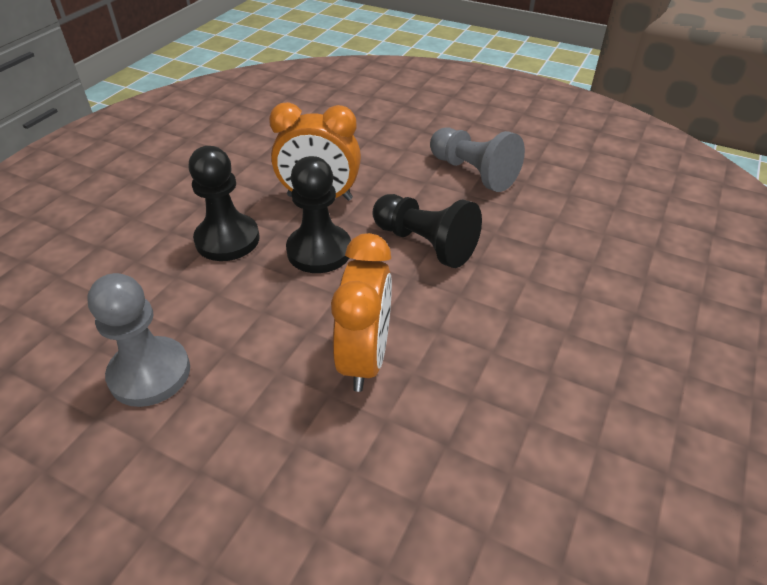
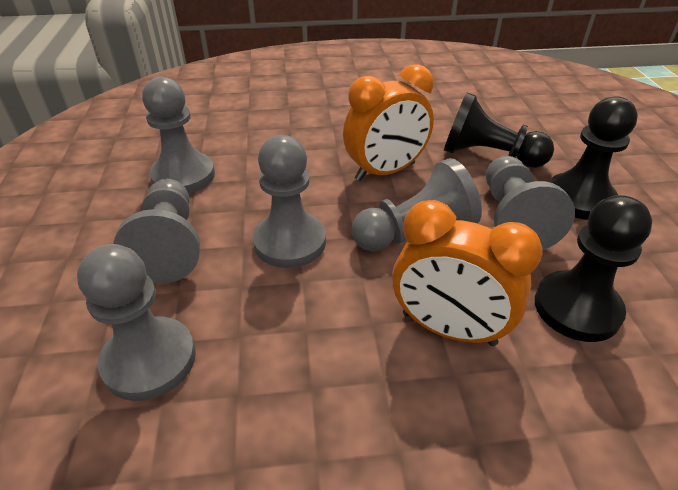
grey pawn: 2 -> 6

